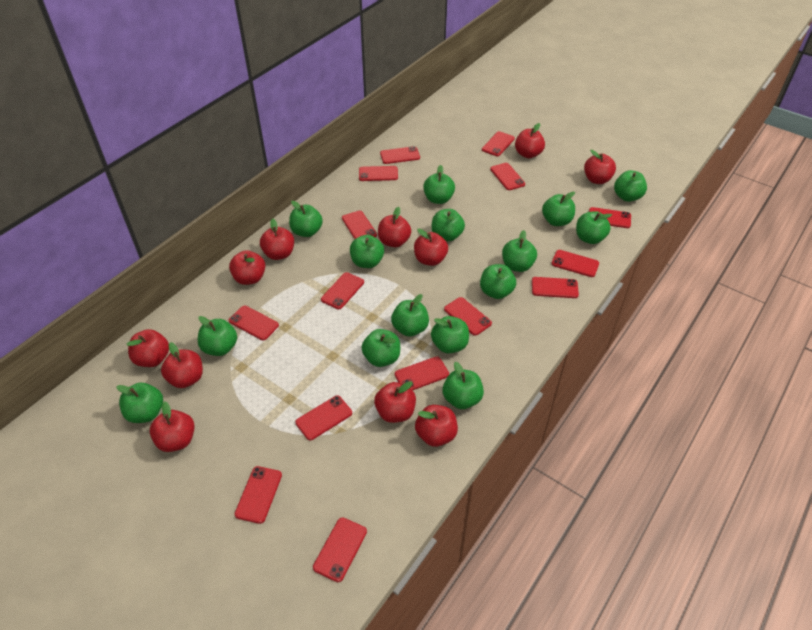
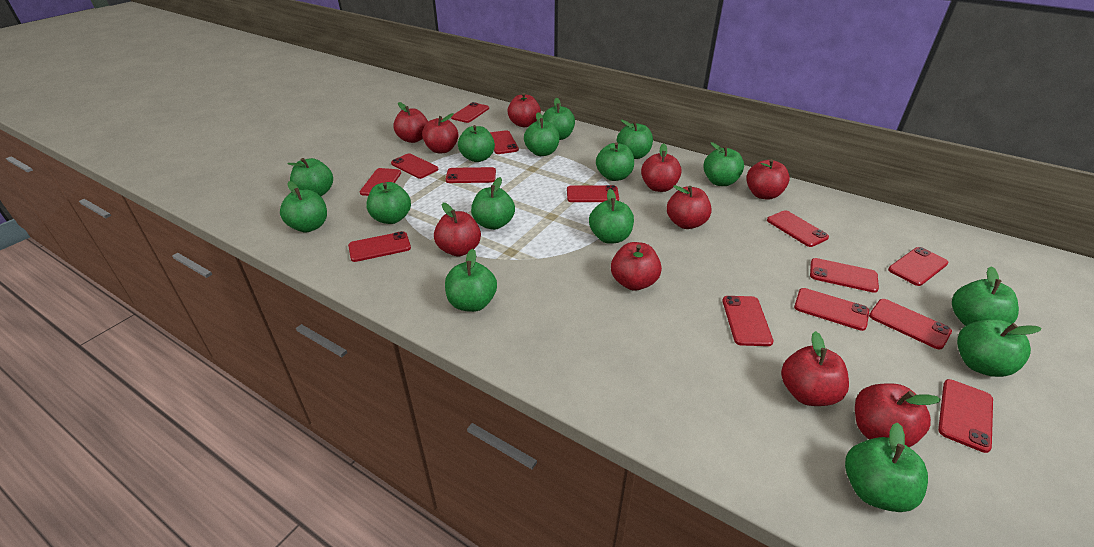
red apple: 11 -> 10
red phone: 15 -> 14

